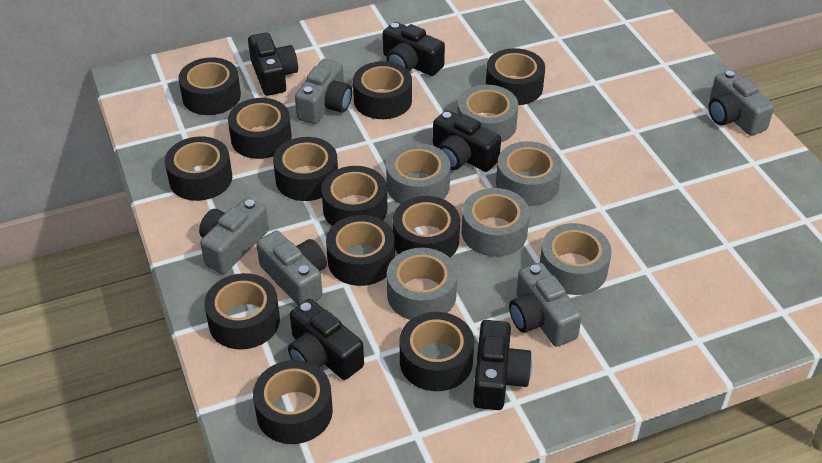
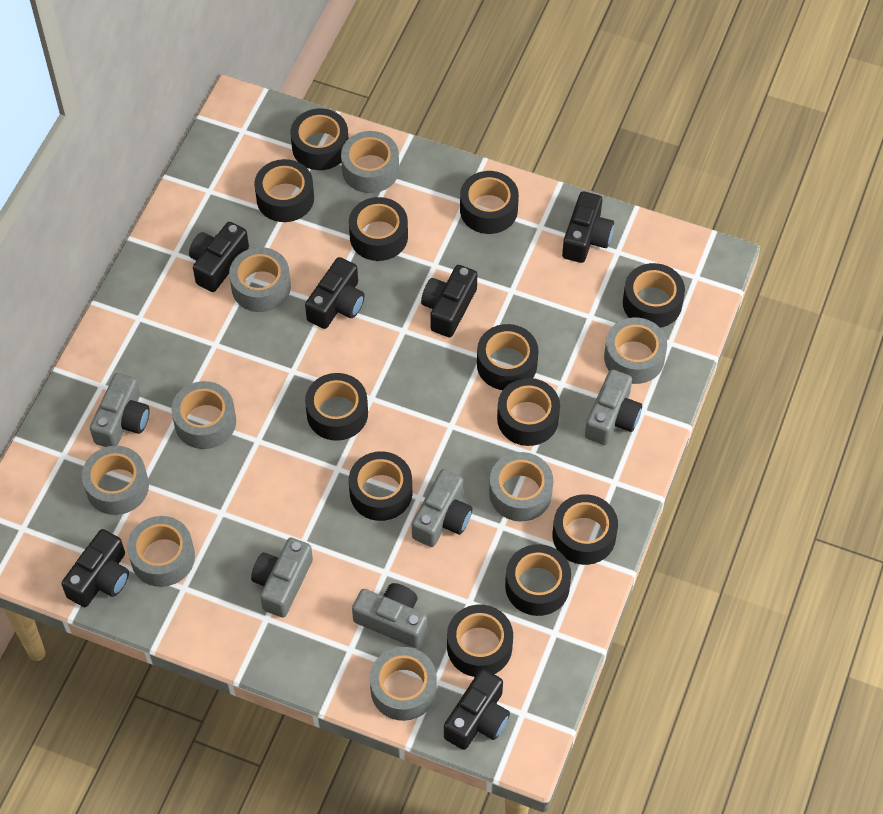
black camera: 5 -> 6
grey tape: 6 -> 8

